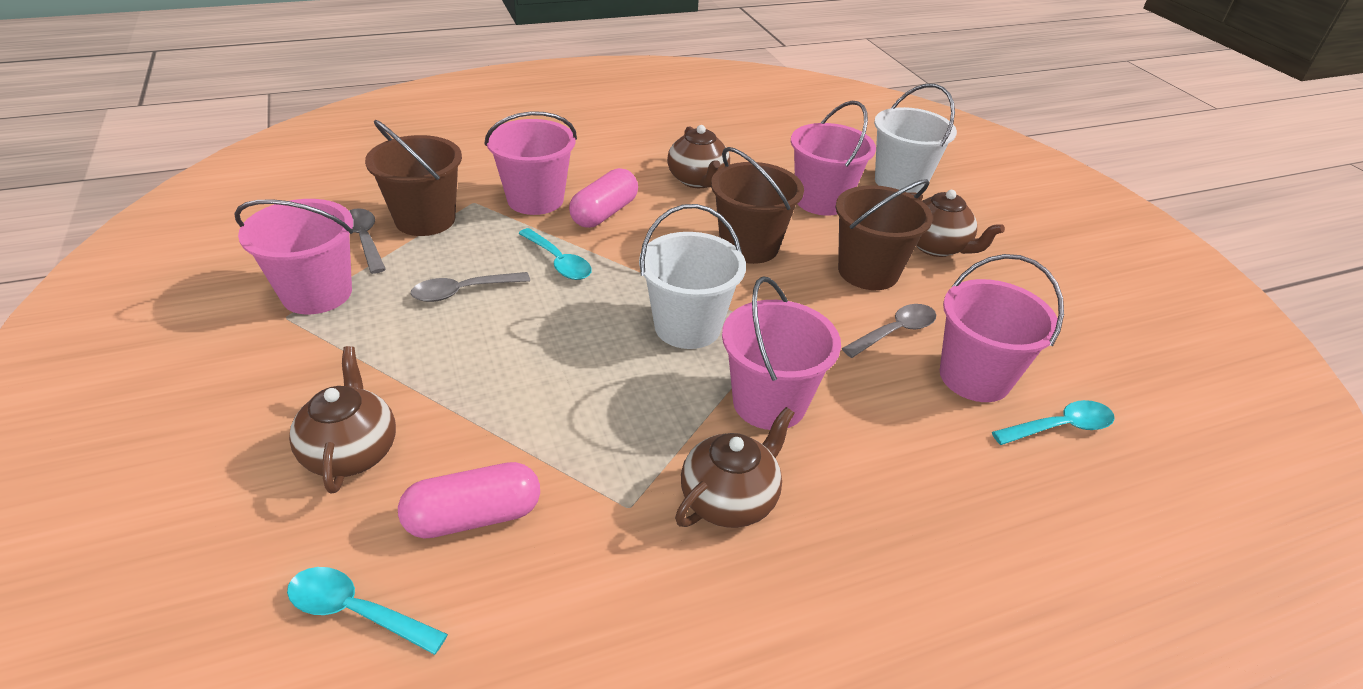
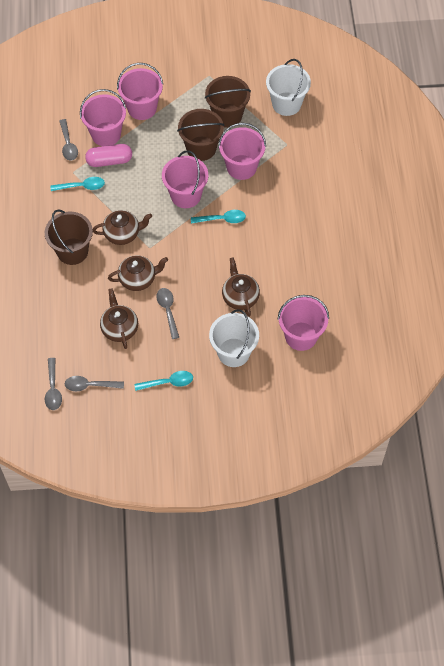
grey spoon: 3 -> 4
pink capsule: 2 -> 1

